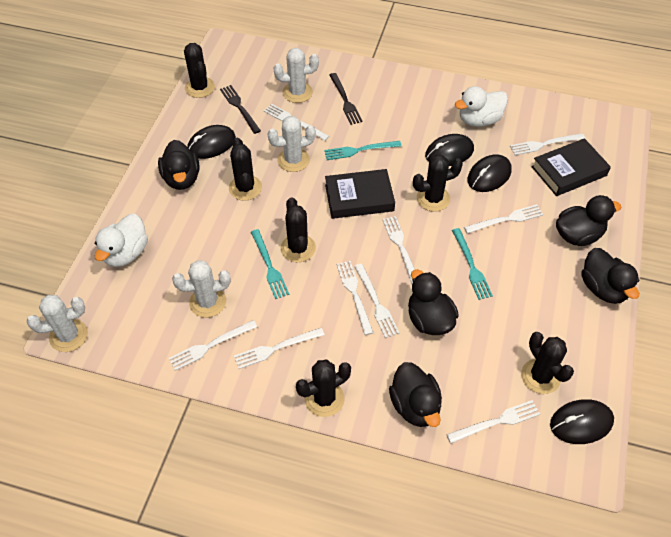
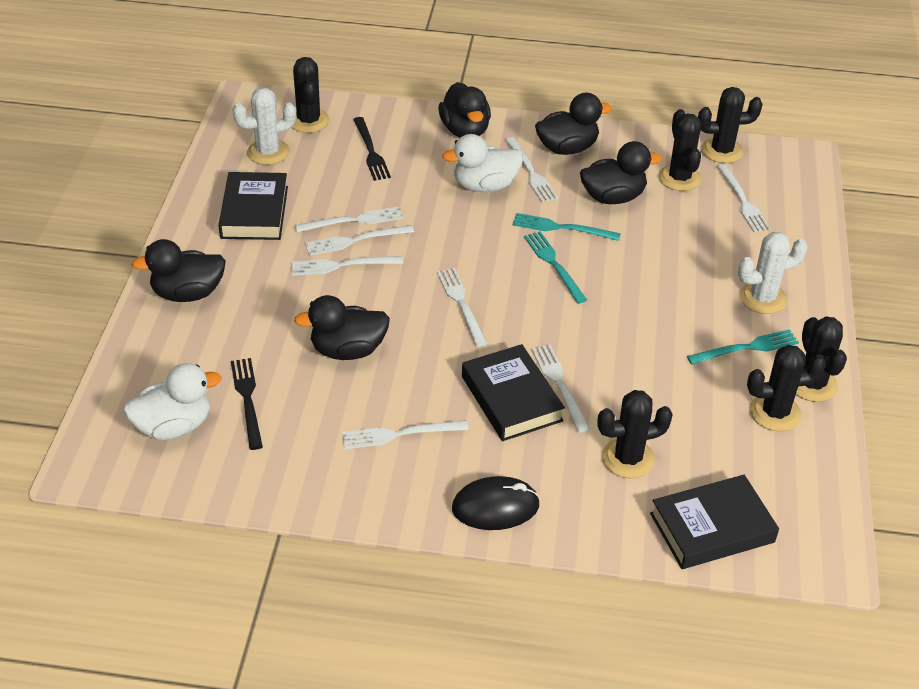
black book: 2 -> 3
black mouse: 4 -> 1
white cactus: 4 -> 2
white fork: 9 -> 8

